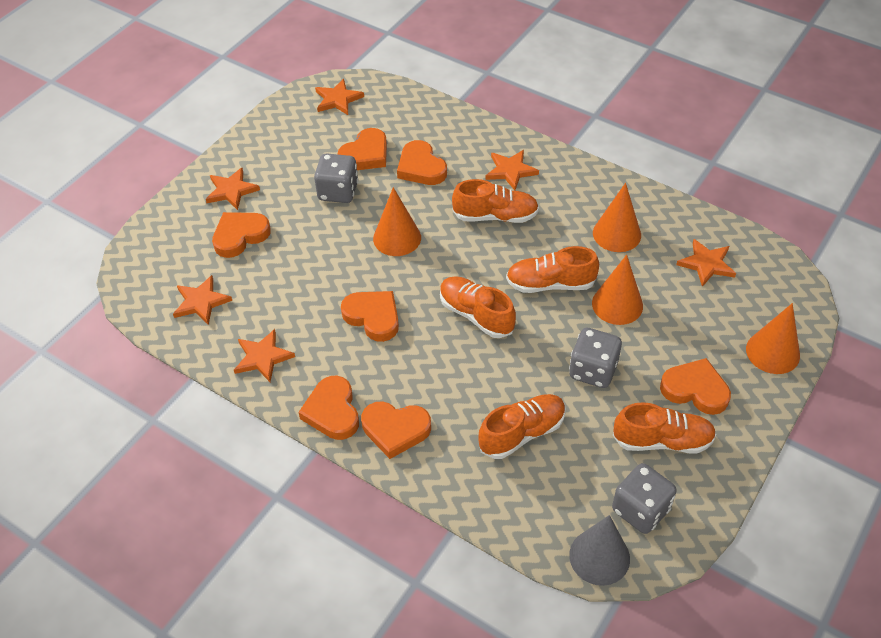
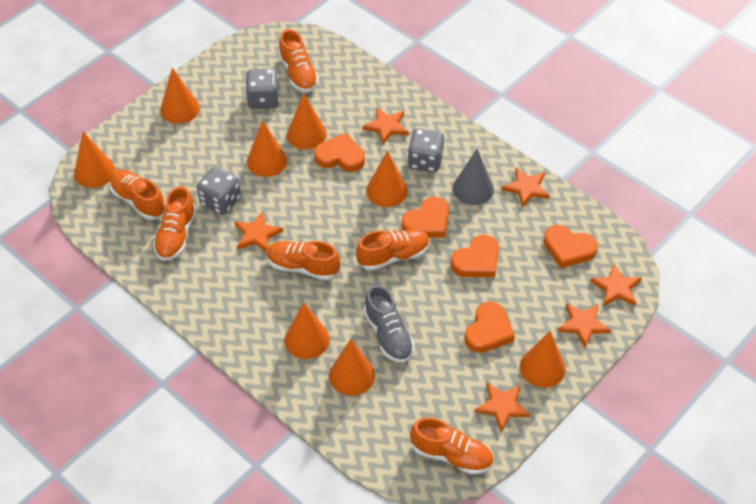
grey shoe: 0 -> 1
orange cone: 4 -> 8
orange heart: 7 -> 5
orange shoe: 5 -> 6

